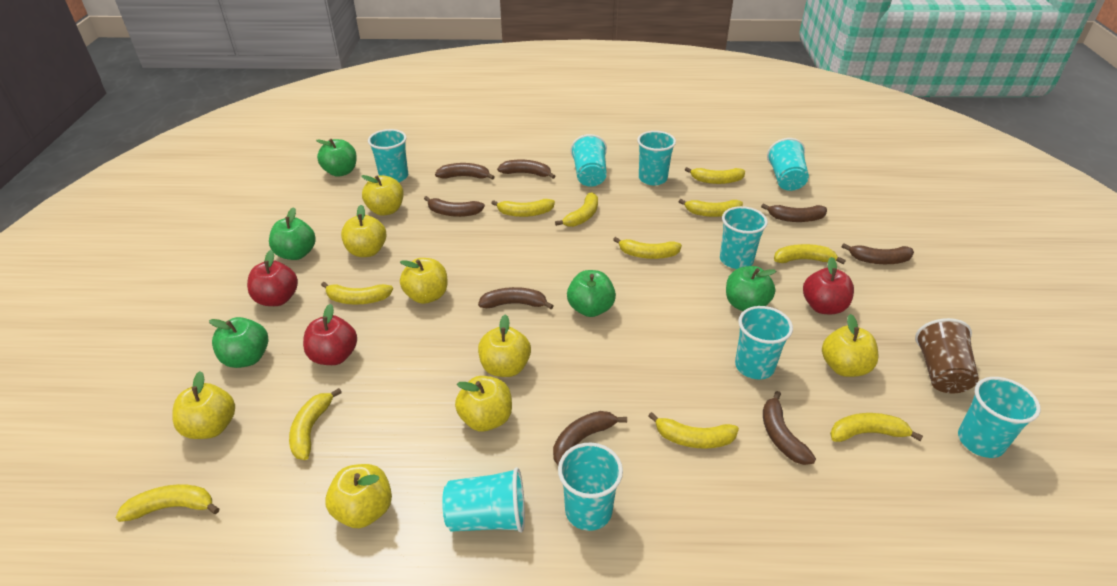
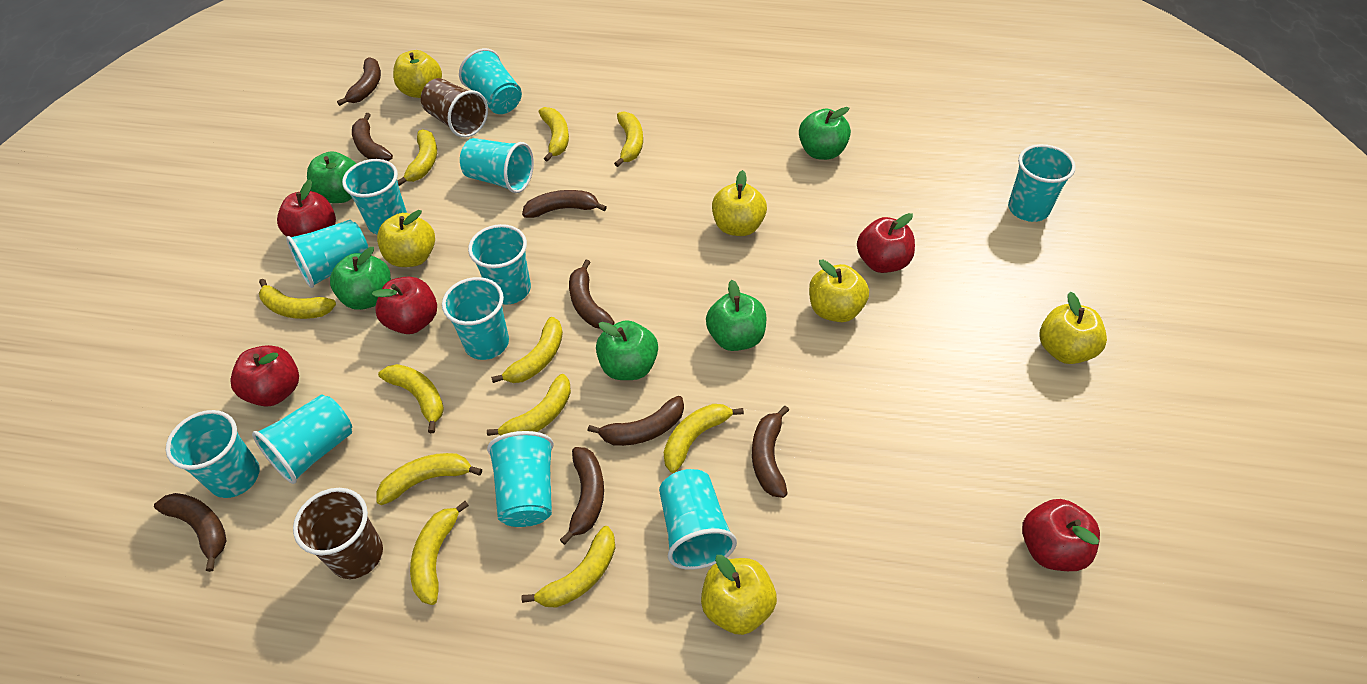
brown cup: 1 -> 2
red apple: 3 -> 5
turquoise cup: 9 -> 11
yellow apple: 8 -> 6

